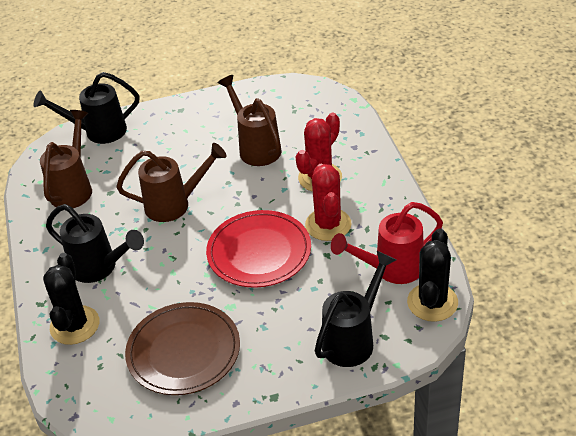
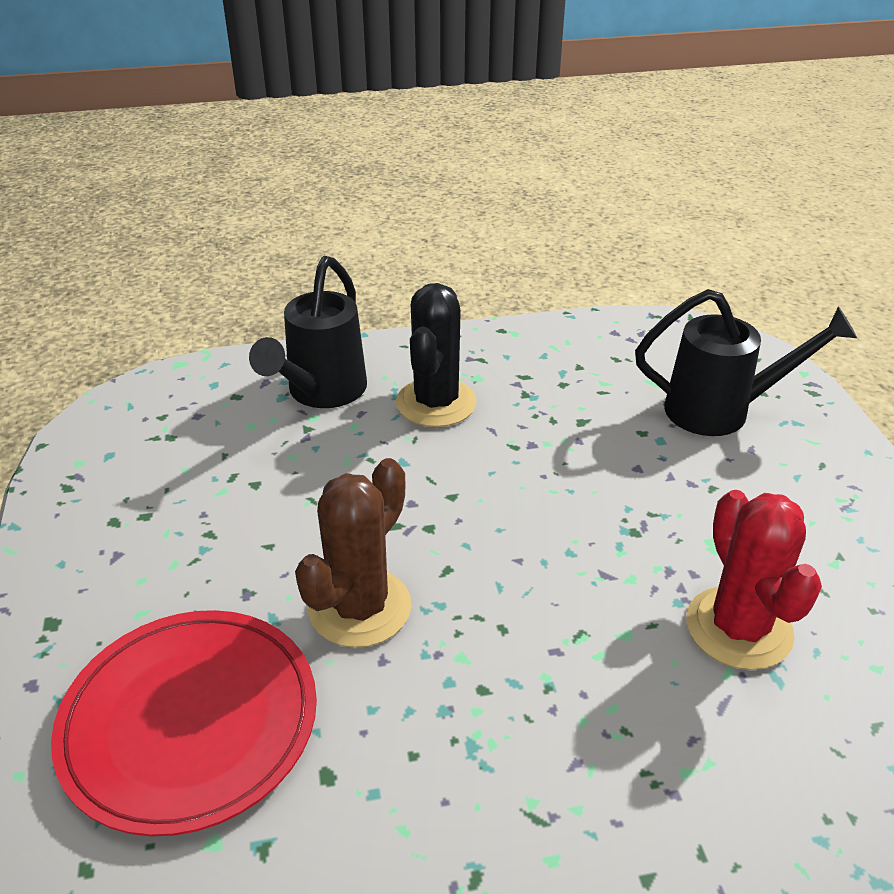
black cactus: 2 -> 1
black watering can: 3 -> 2
brown cactus: 0 -> 1
brown plate: 1 -> 0
brown watering can: 3 -> 0
red cactus: 2 -> 1
red watering can: 1 -> 0

